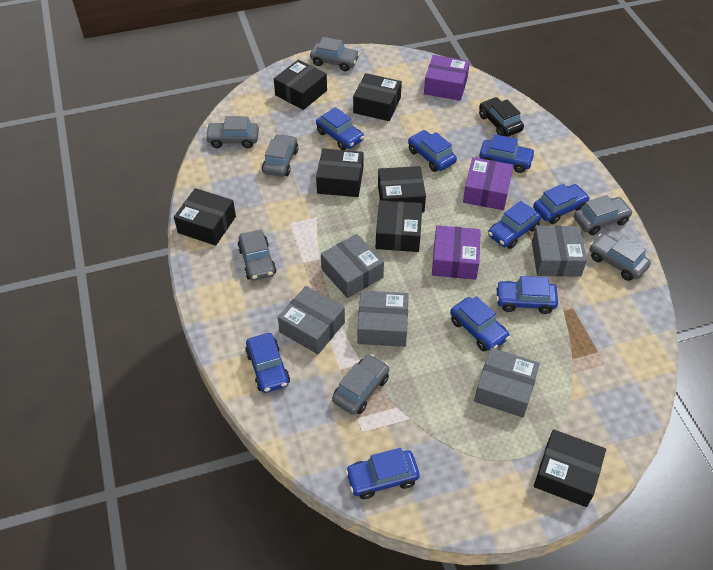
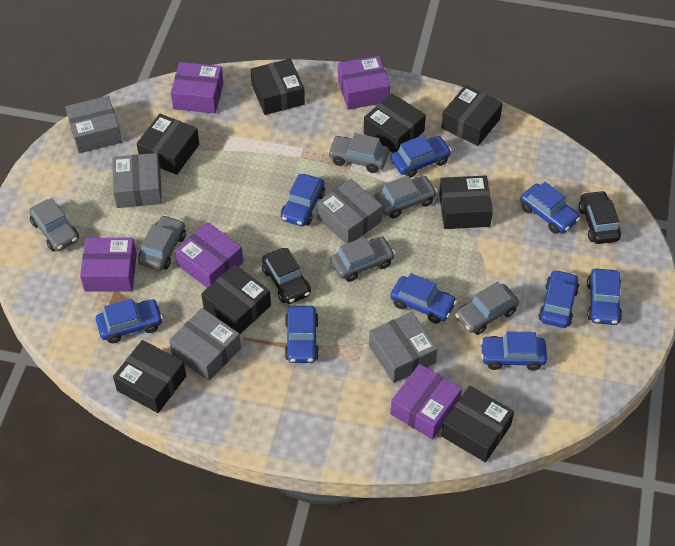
black box: 7 -> 8
black car: 1 -> 2
grey car: 7 -> 6
purple box: 3 -> 5

